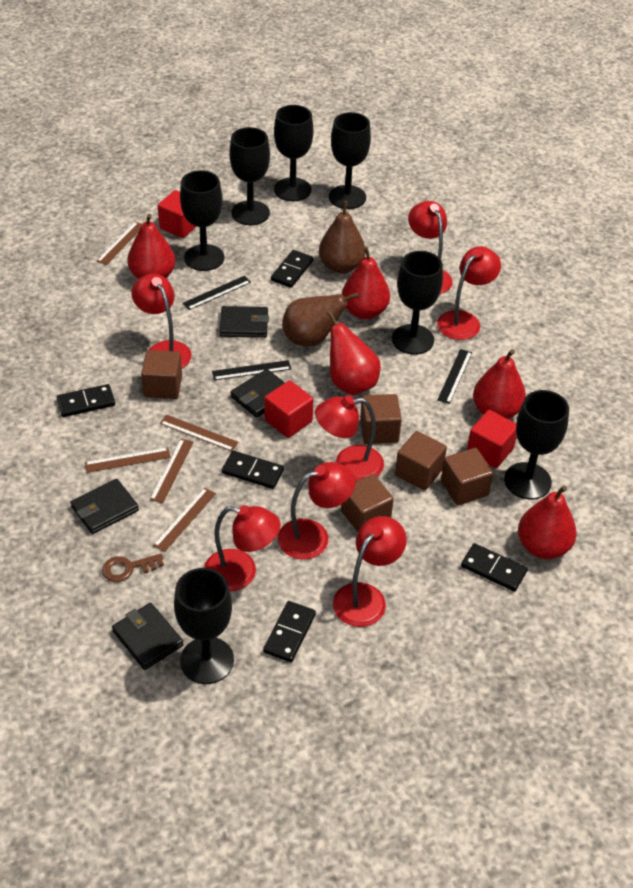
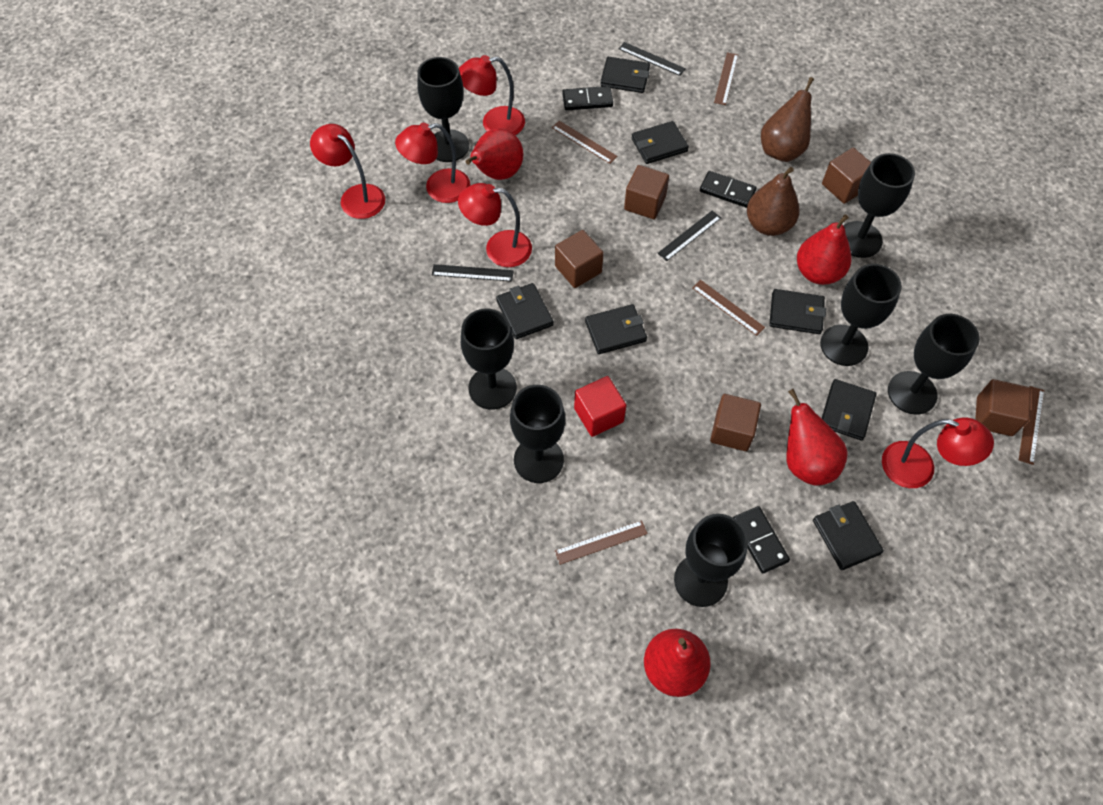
black domino: 5 -> 3
black wallet: 4 -> 7
brown key: 1 -> 0
red cube: 3 -> 1
red lamp: 7 -> 5
red pear: 5 -> 4

